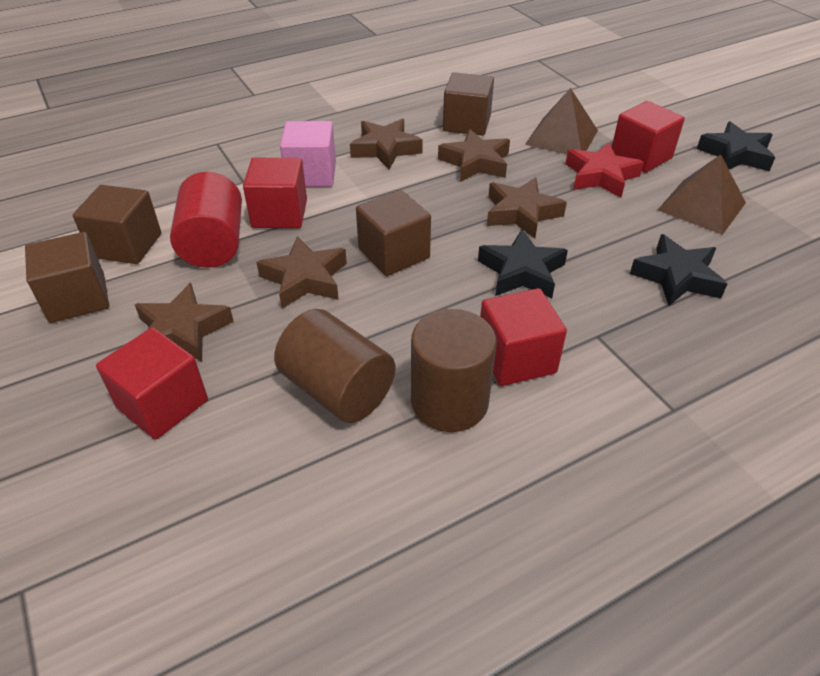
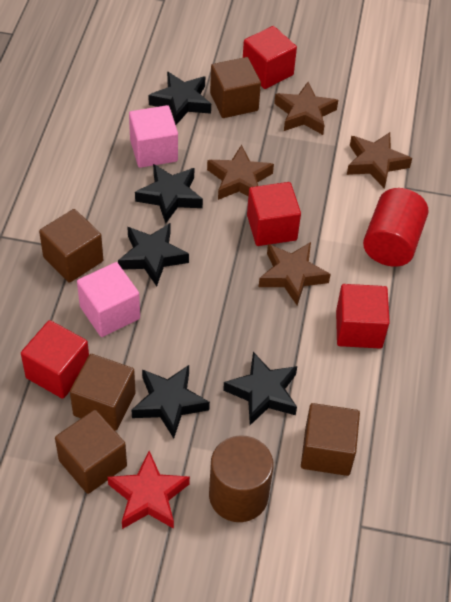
black star: 3 -> 5
brown cube: 4 -> 5
brown cylinder: 2 -> 1
brown pyramid: 2 -> 0
brown star: 5 -> 4
pink cube: 1 -> 2

